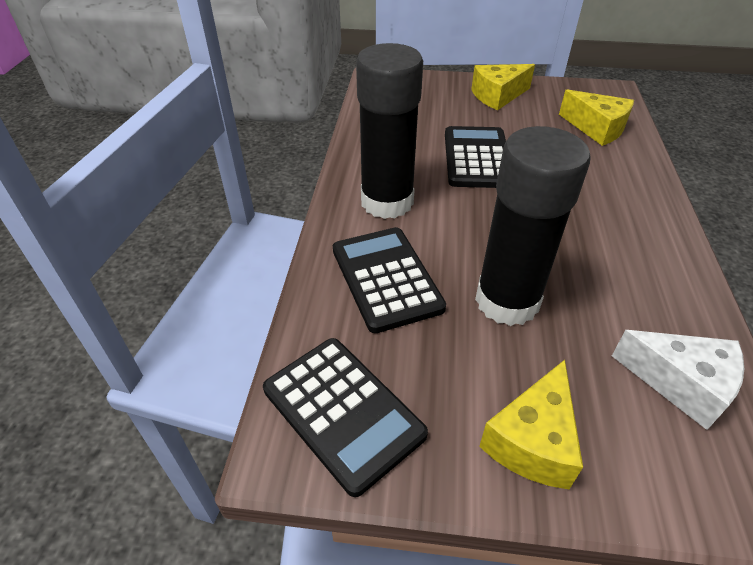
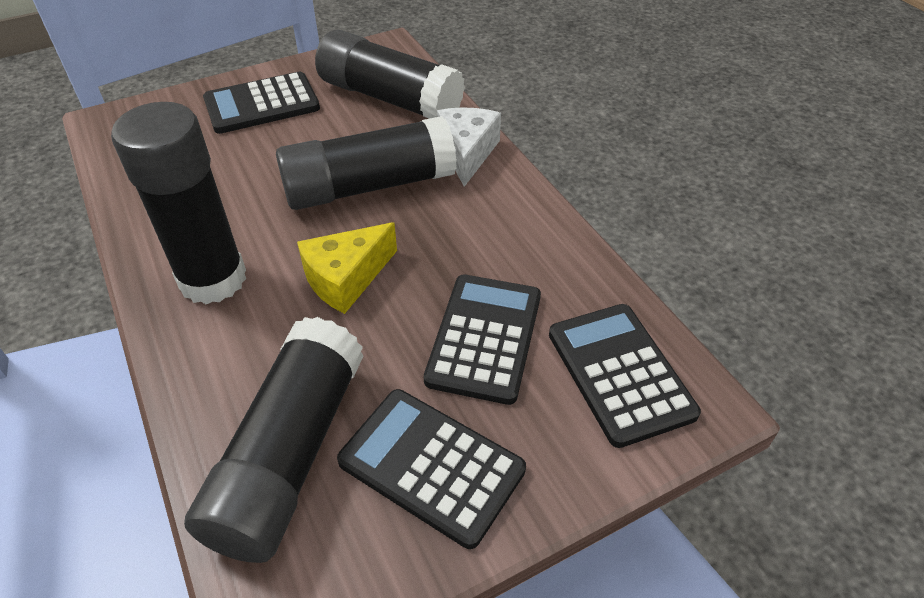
black calculator: 3 -> 4
black glue stick: 2 -> 4
yellow cheese: 3 -> 1

